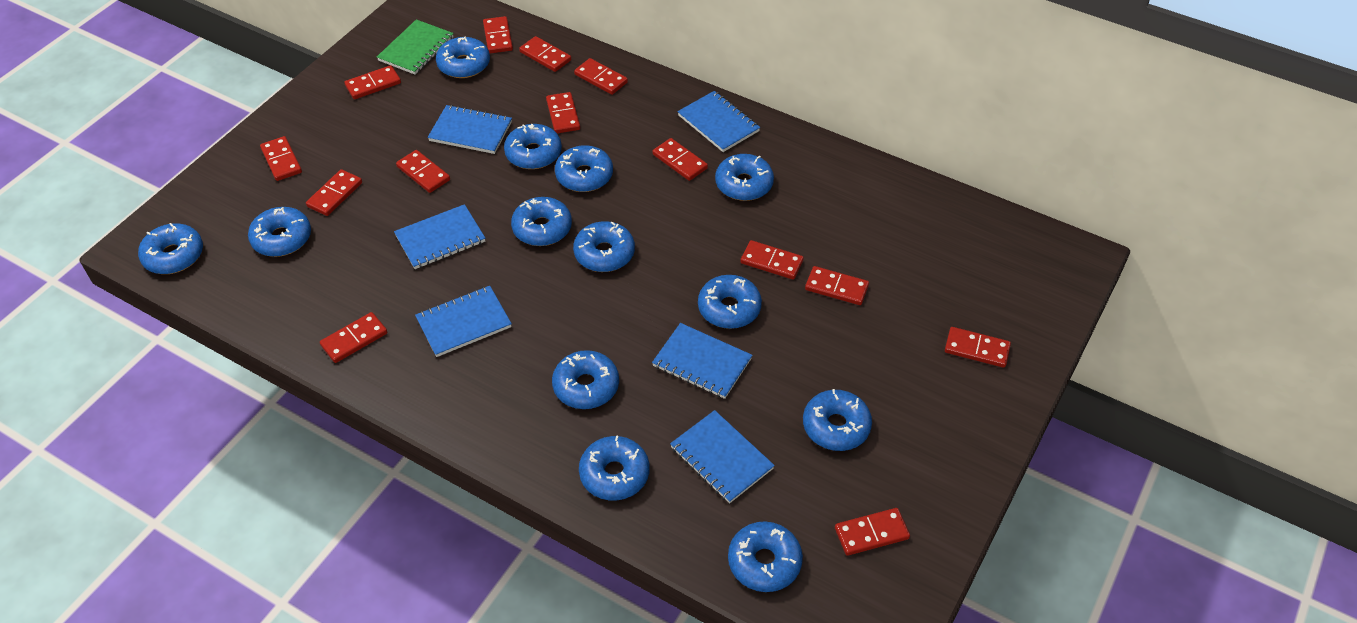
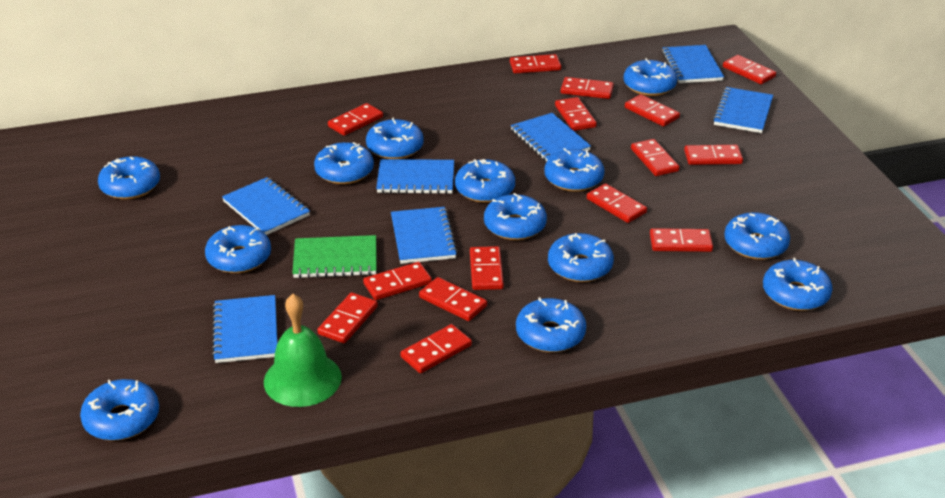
blue notebook: 6 -> 7
green bell: 0 -> 1
red domino: 14 -> 15

